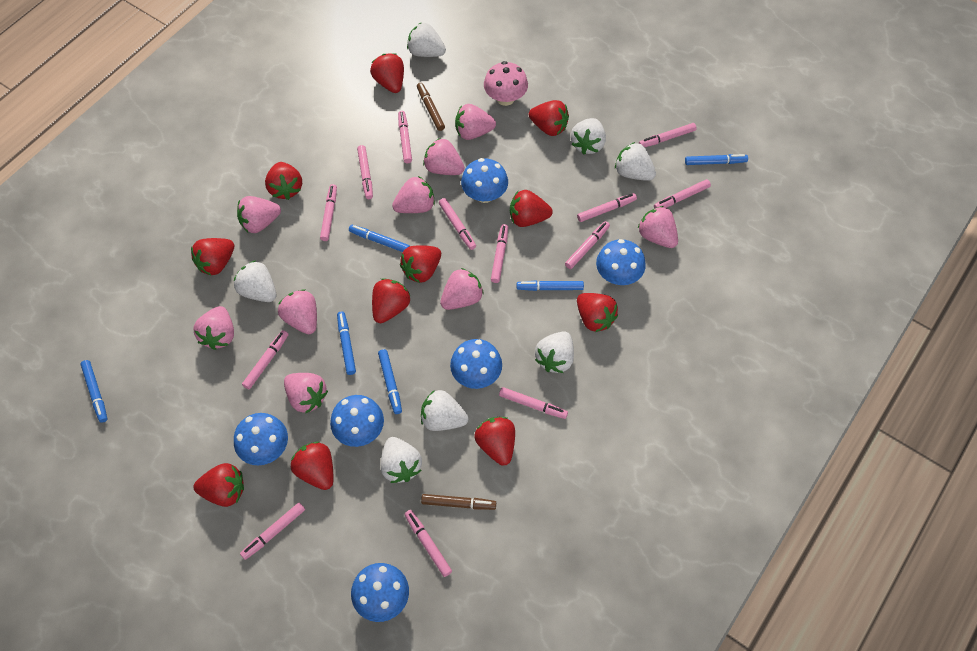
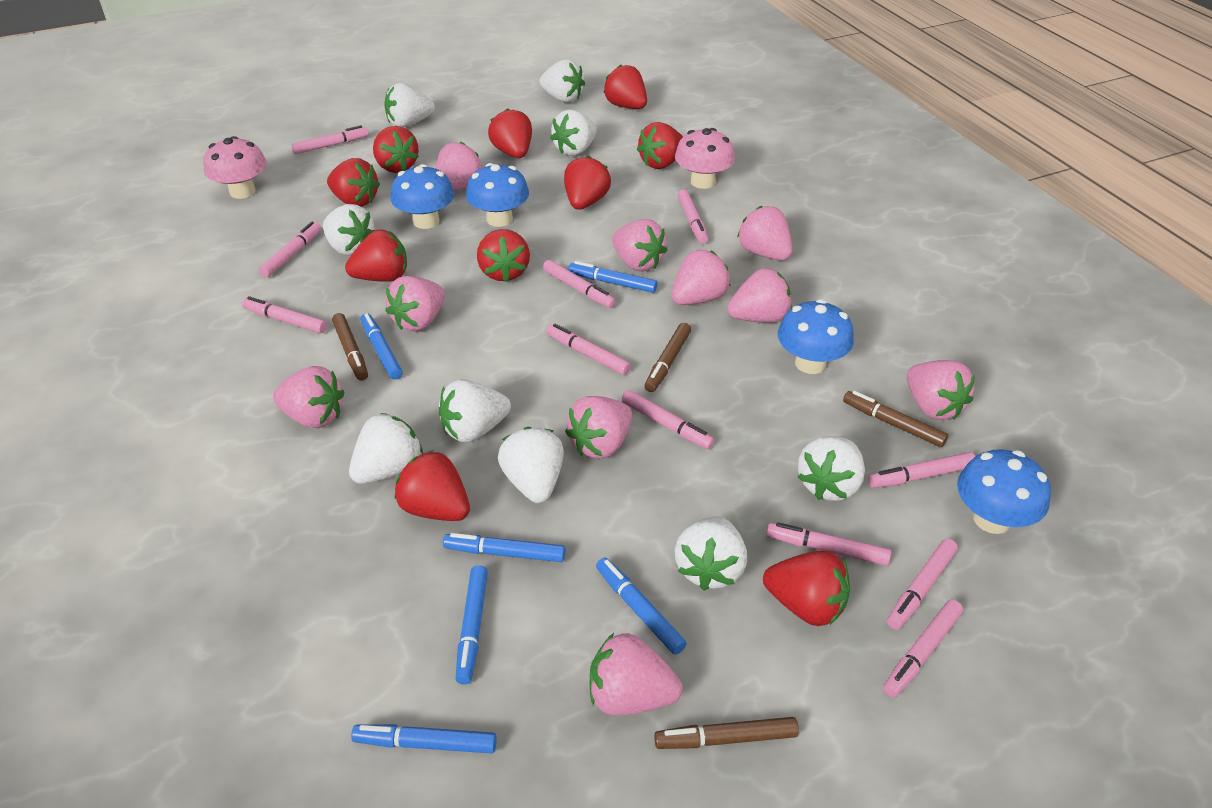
blue mushroom: 6 -> 4
brown marker: 2 -> 4
pink marker: 13 -> 11
pink mushroom: 1 -> 2
pink strawberry: 9 -> 10
red strawberry: 11 -> 10
white strawberry: 7 -> 9

